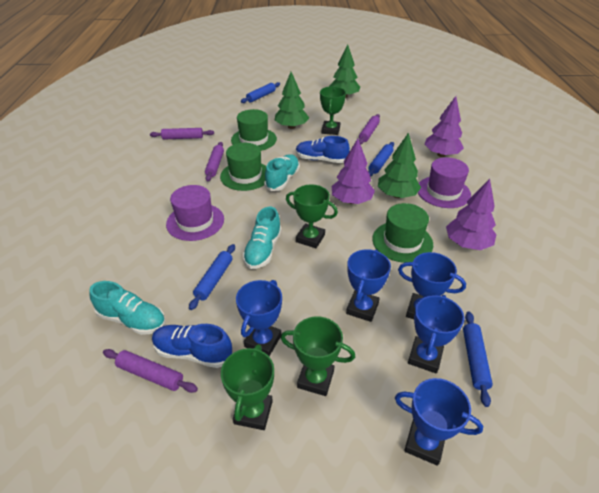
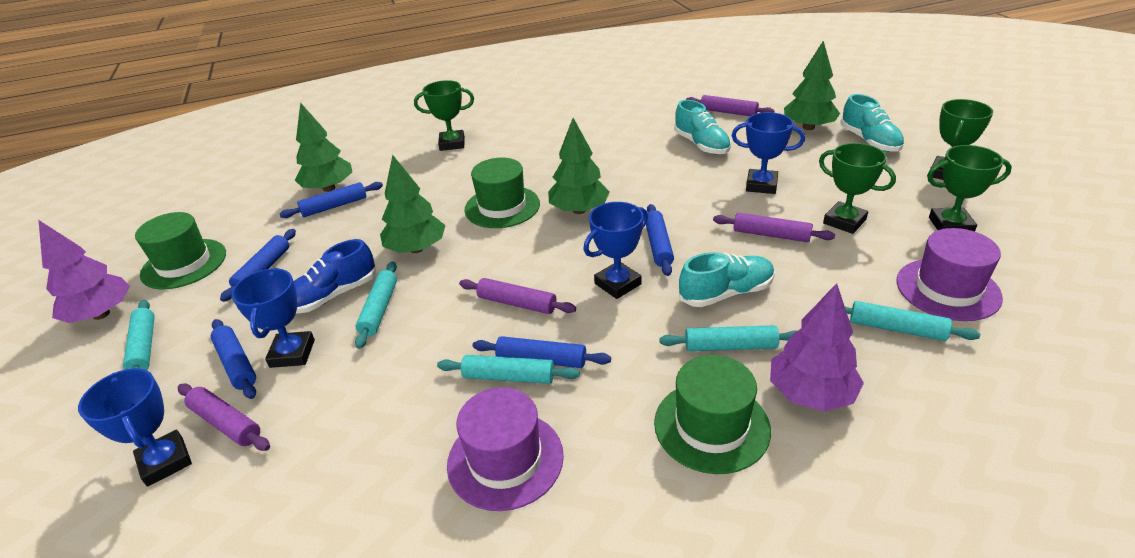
blue rolling pin: 4 -> 5
blue shoe: 2 -> 1
blue trophy: 5 -> 4
green tree: 3 -> 4
purple tree: 3 -> 2
turquoise rolling pin: 0 -> 5

